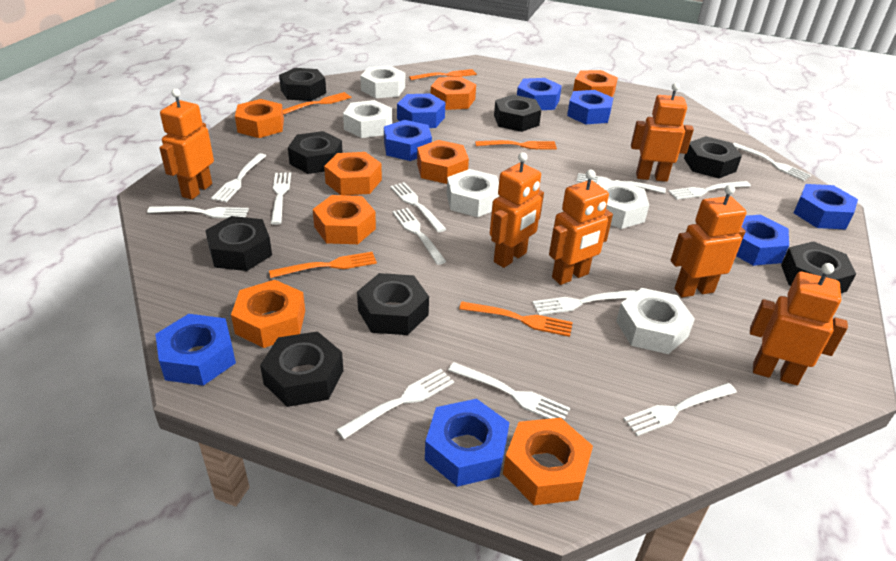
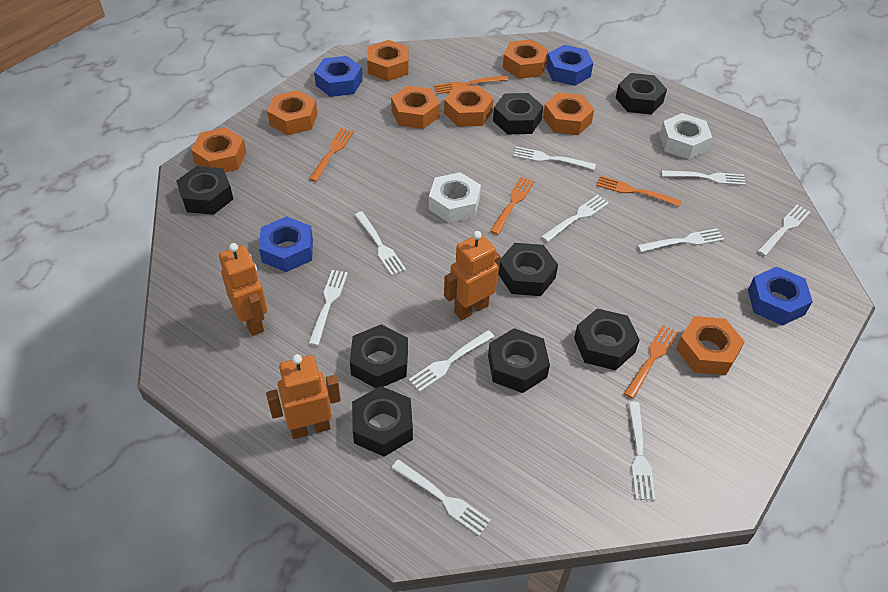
blue nut: 8 -> 4
orange robot: 6 -> 3
white fork: 12 -> 10
white nut: 5 -> 2

